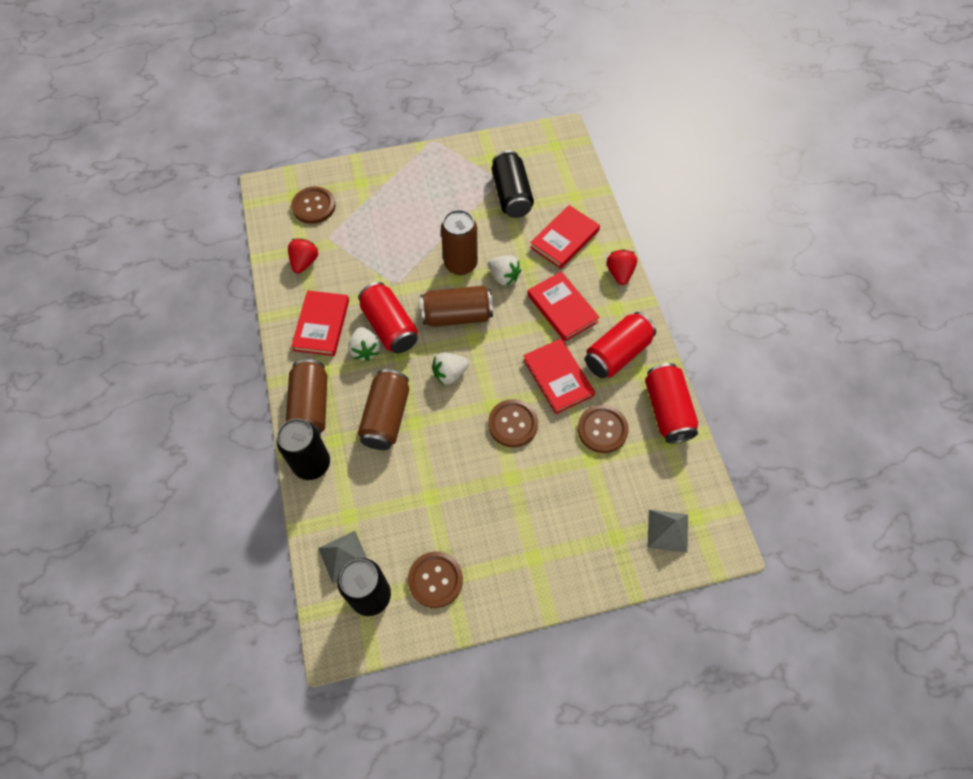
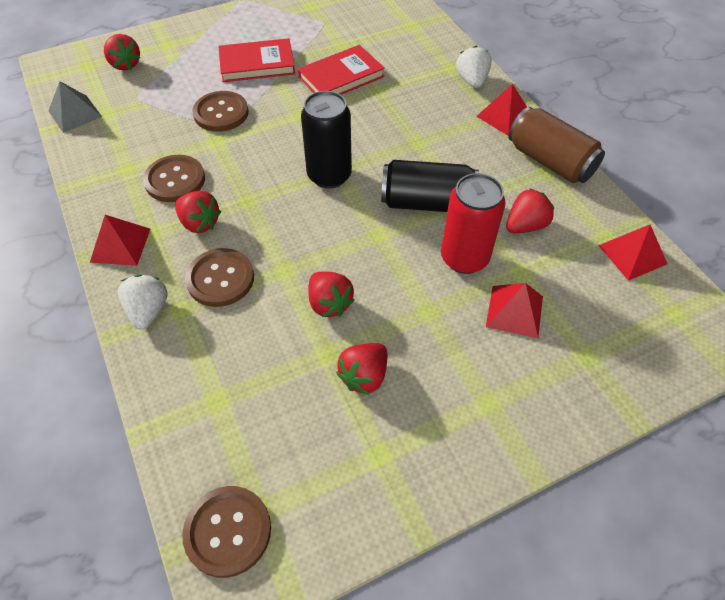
black can: 3 -> 2
brown can: 4 -> 1
grey pyramid: 2 -> 1
red book: 4 -> 2
red can: 3 -> 1
red pyramid: 0 -> 4
red strawberry: 2 -> 5
white strawberry: 3 -> 2

